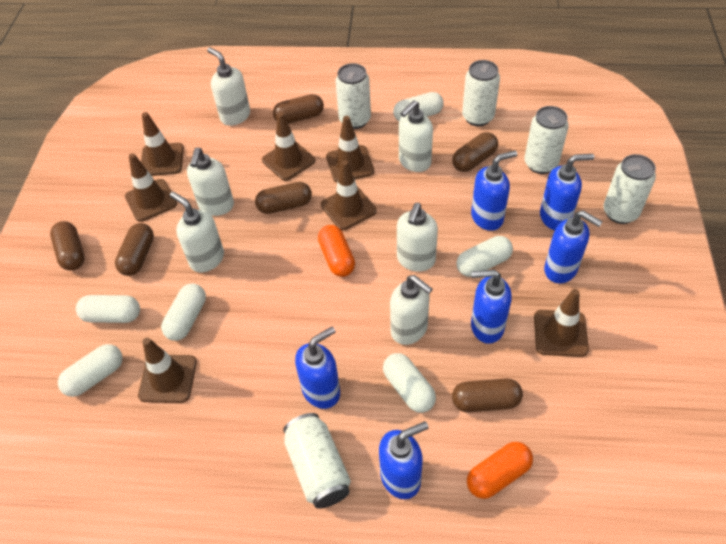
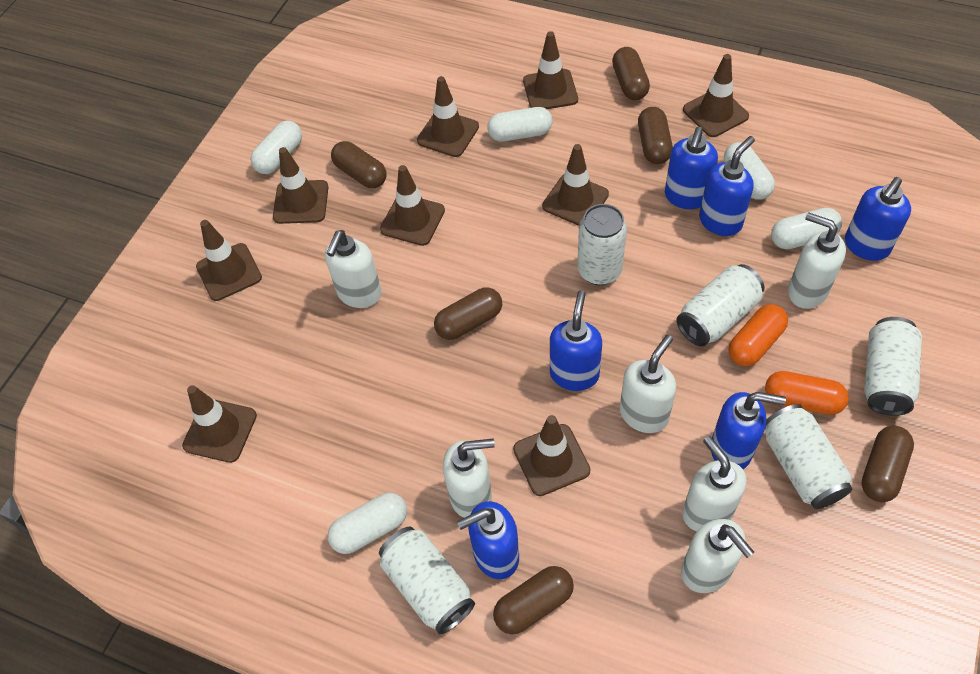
brown traffic cone: 7 -> 9
white capsule: 6 -> 5

